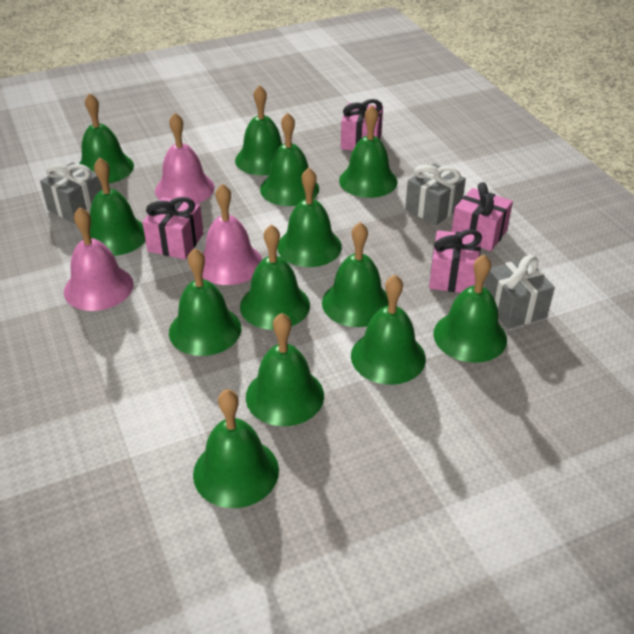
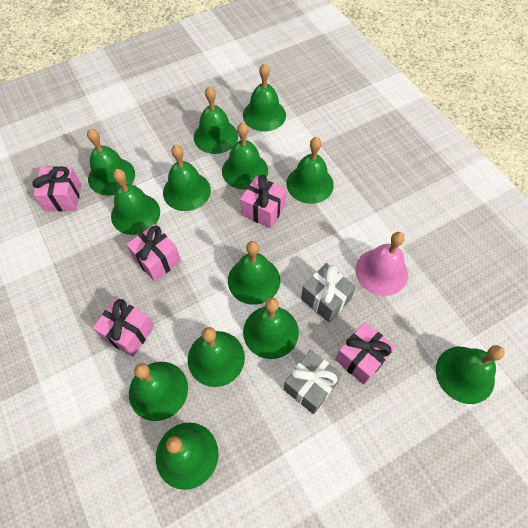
grey gift: 3 -> 2
pink bell: 3 -> 1
pink gift: 4 -> 5

